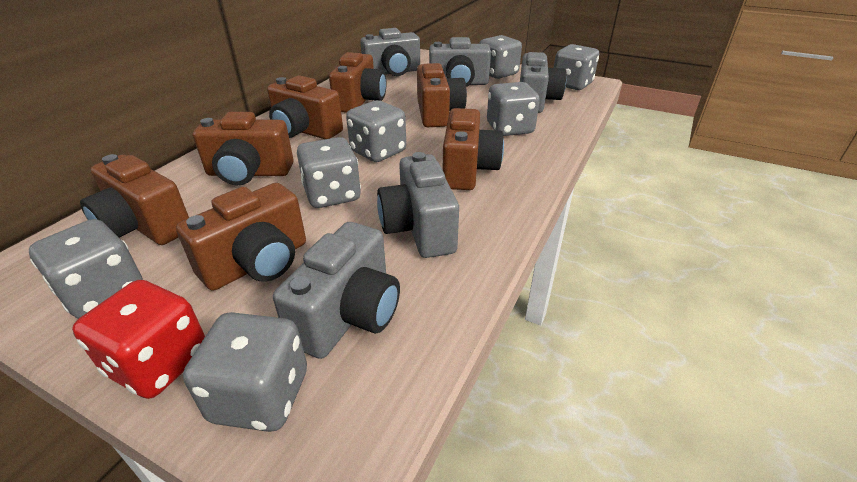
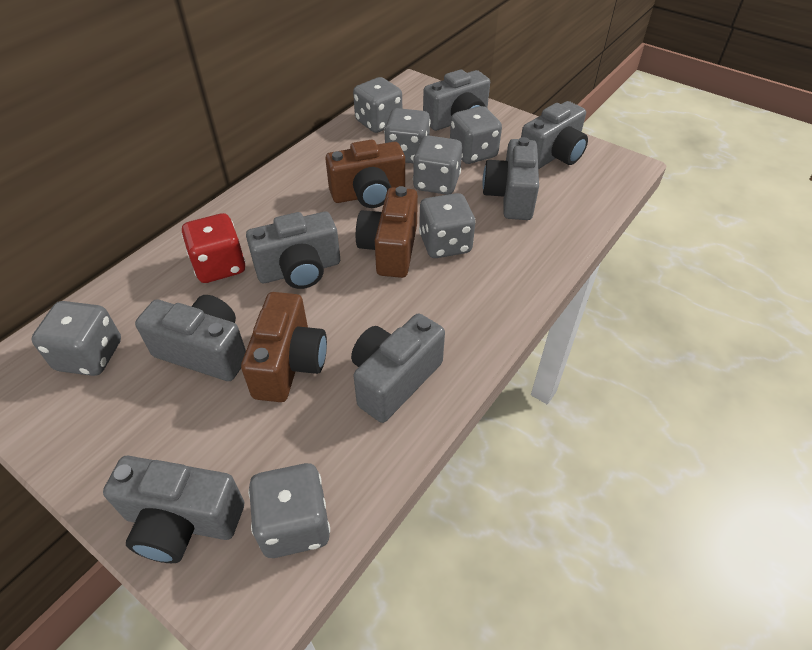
brown camera: 7 -> 3
grey camera: 5 -> 7

